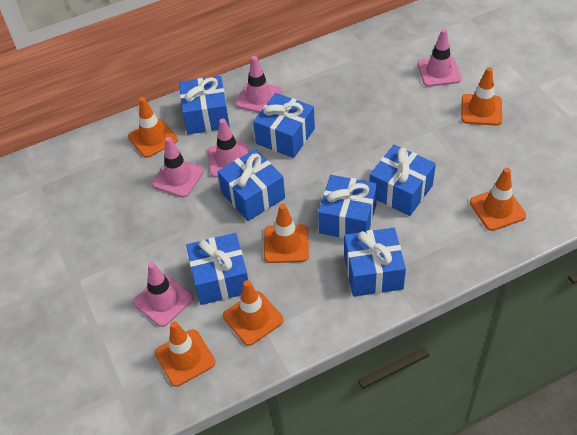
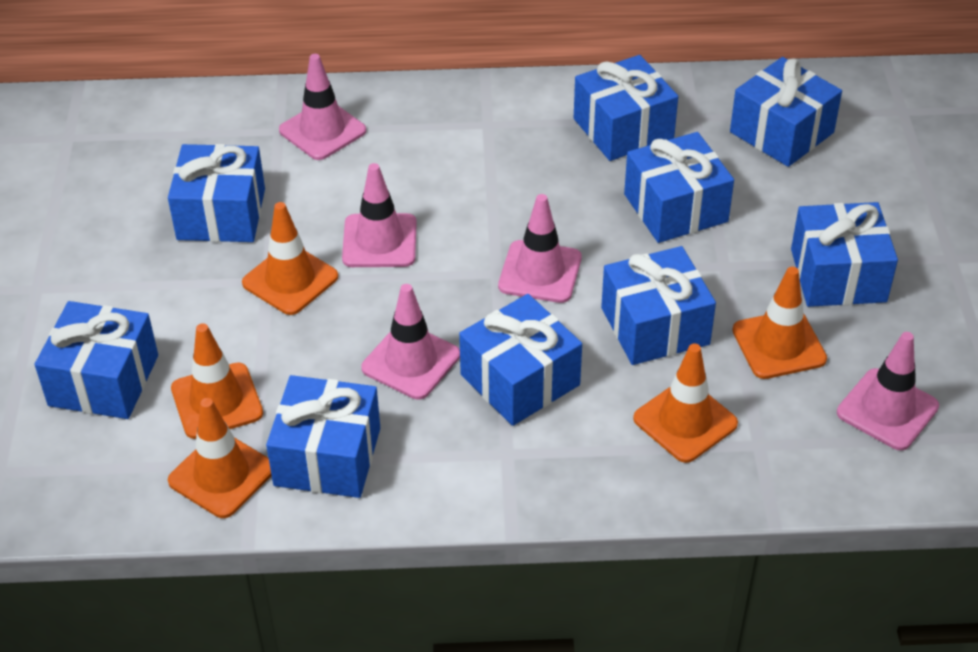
blue gift: 7 -> 9
orange traffic cone: 6 -> 5

